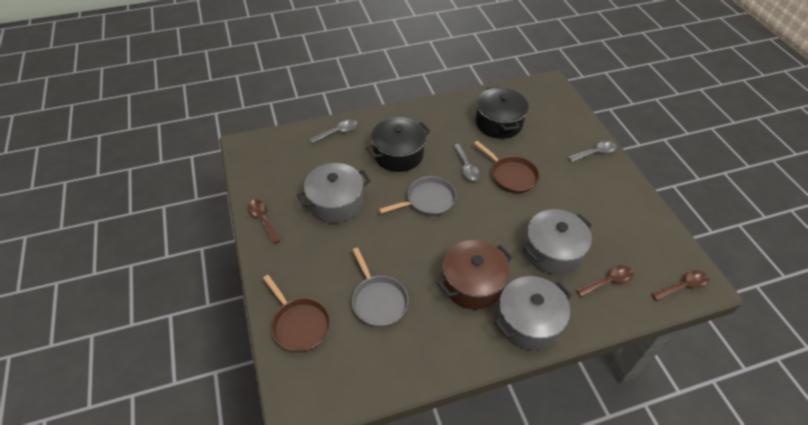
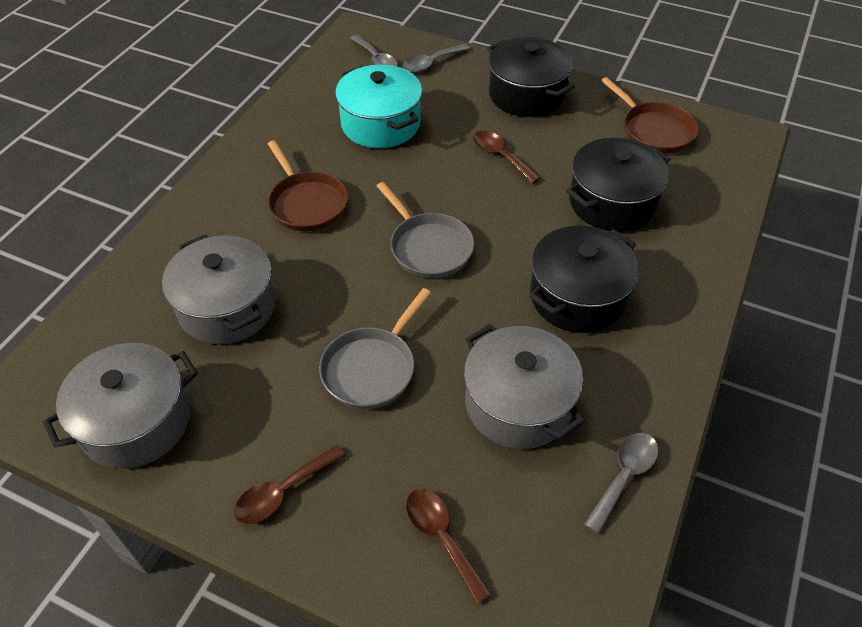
black pot: 2 -> 3
brown pot: 1 -> 0
turquoise pot: 0 -> 1

